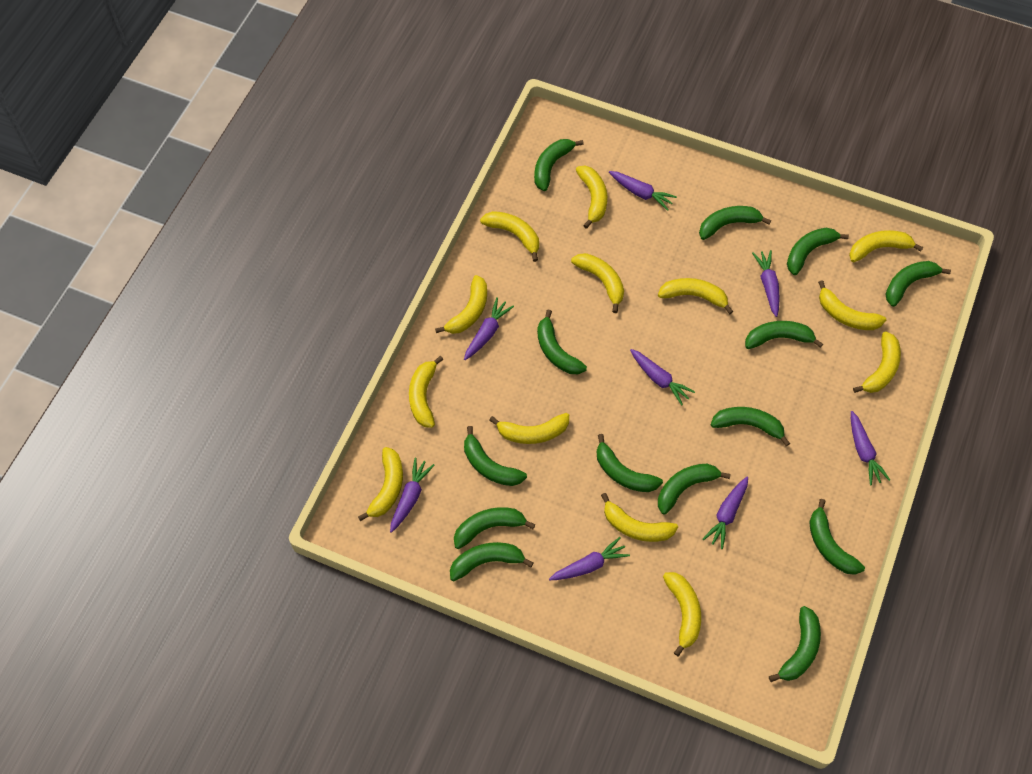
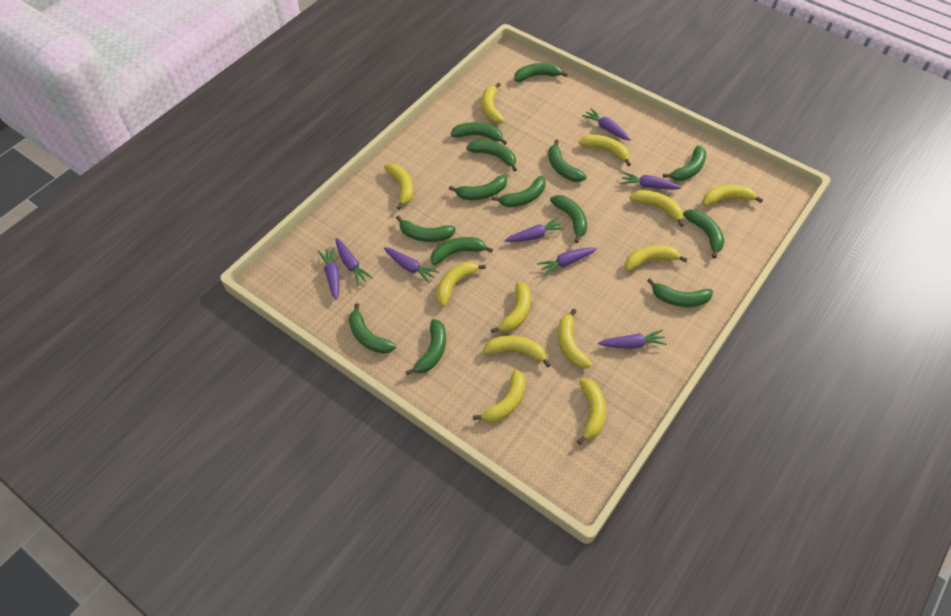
yellow banana: 13 -> 12

